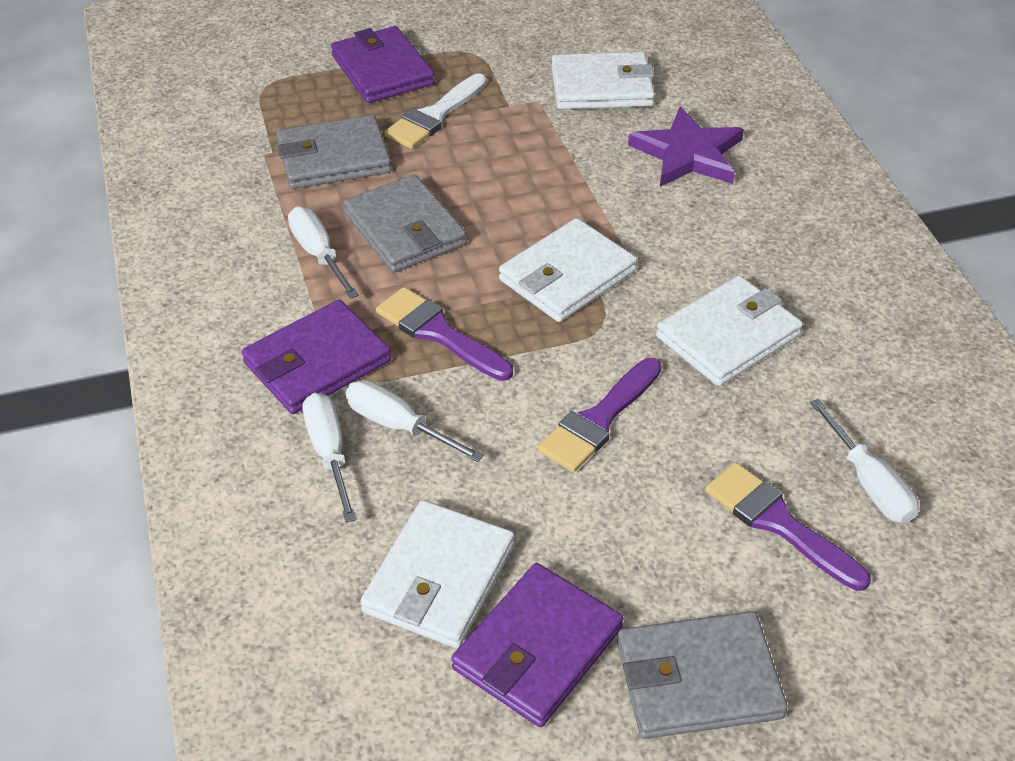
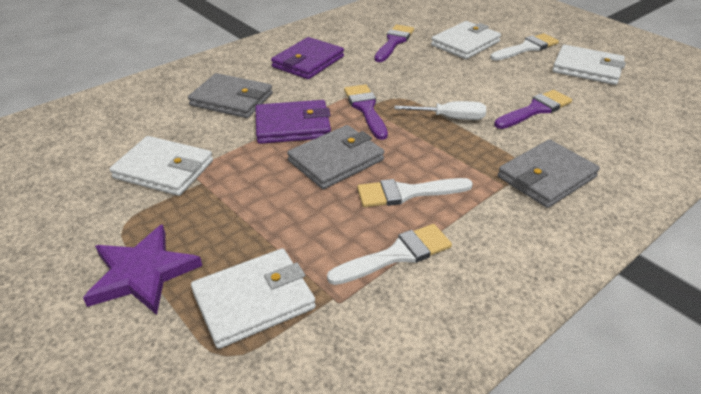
purple wallet: 3 -> 2
white brush: 1 -> 3
white screwdriver: 4 -> 1

